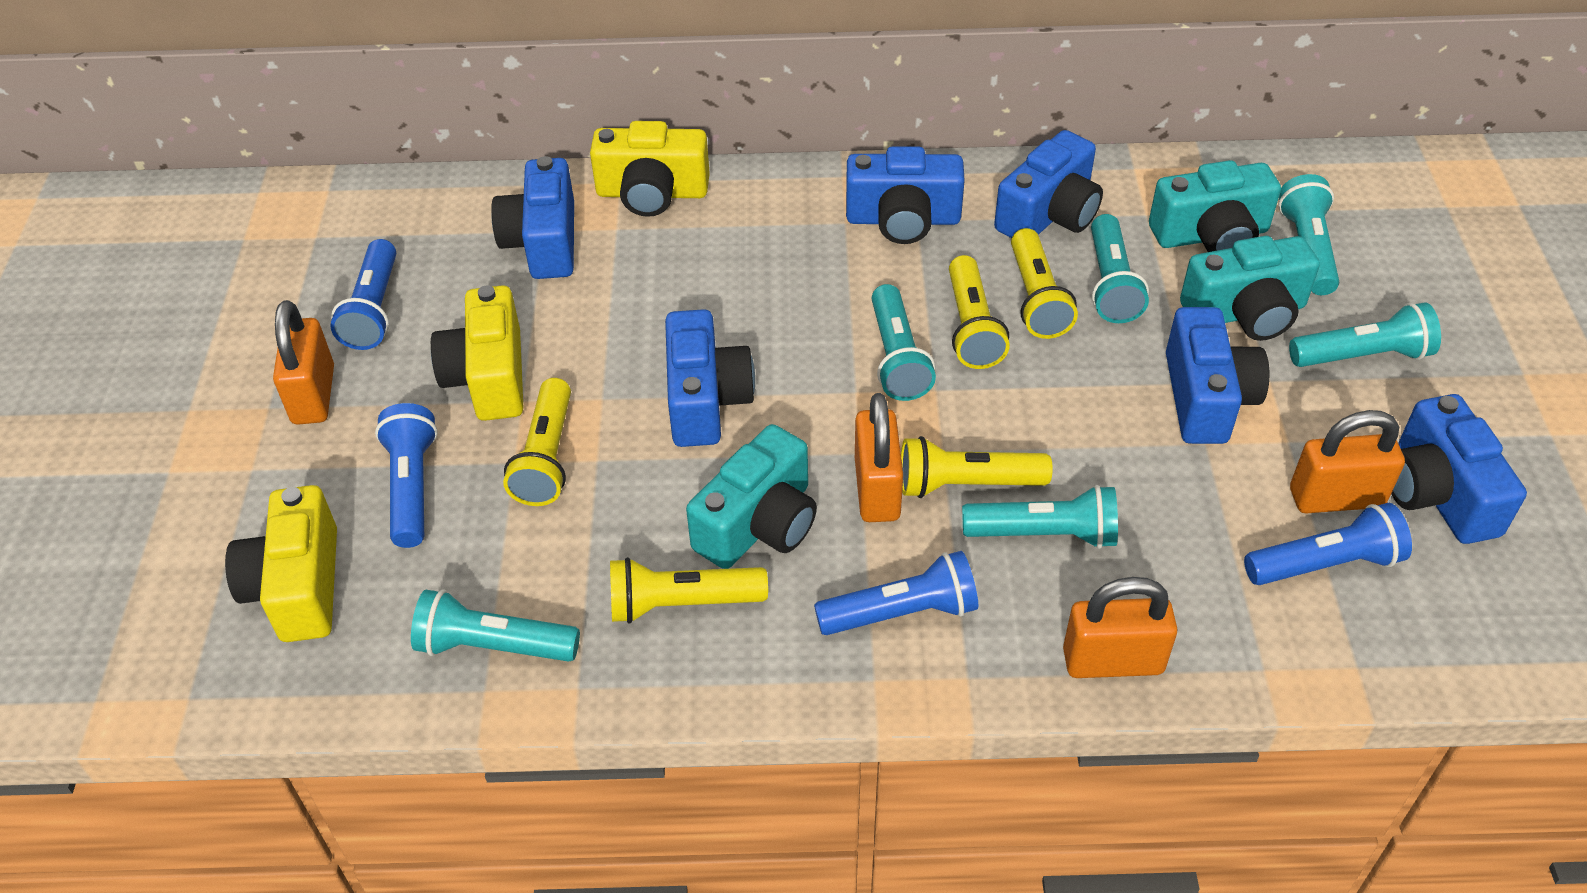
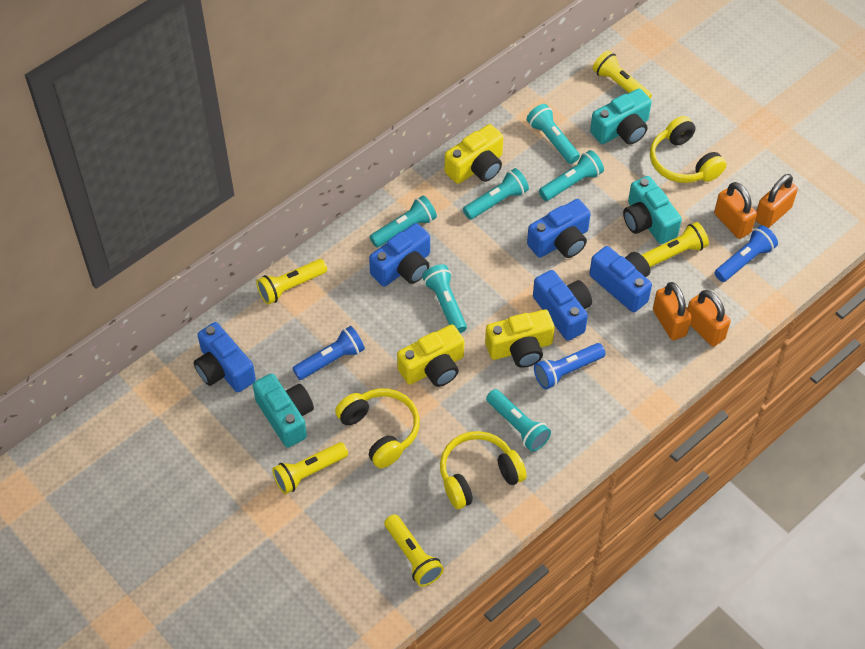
blue camera: 6 -> 5
blue flashlight: 4 -> 3
yellow headphones: 0 -> 3

